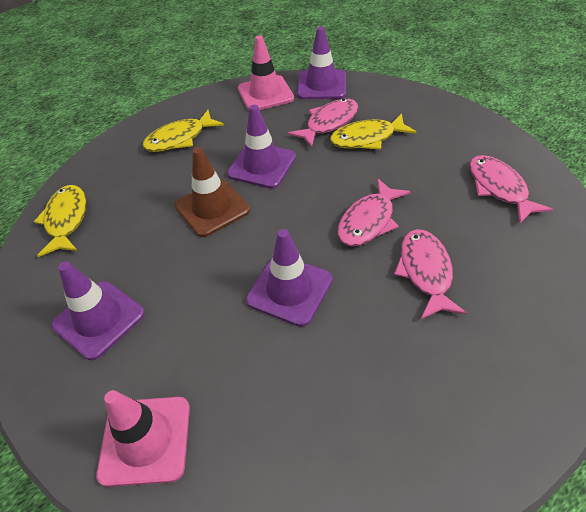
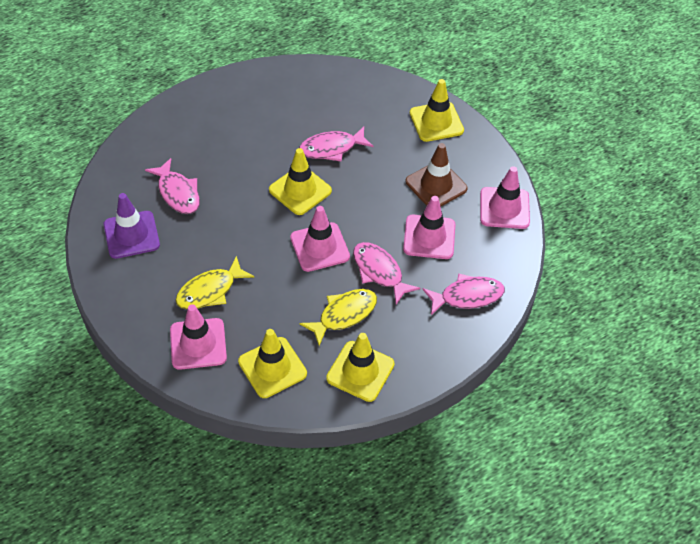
pink traffic cone: 2 -> 4
purple traffic cone: 4 -> 1
yellow fish: 3 -> 2
yellow traffic cone: 0 -> 4

